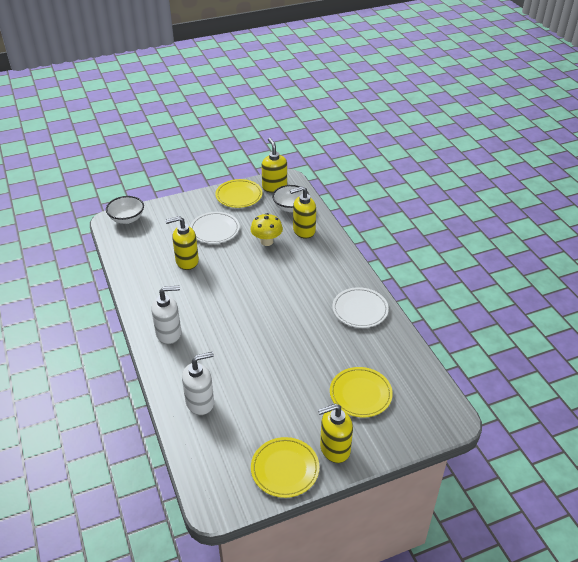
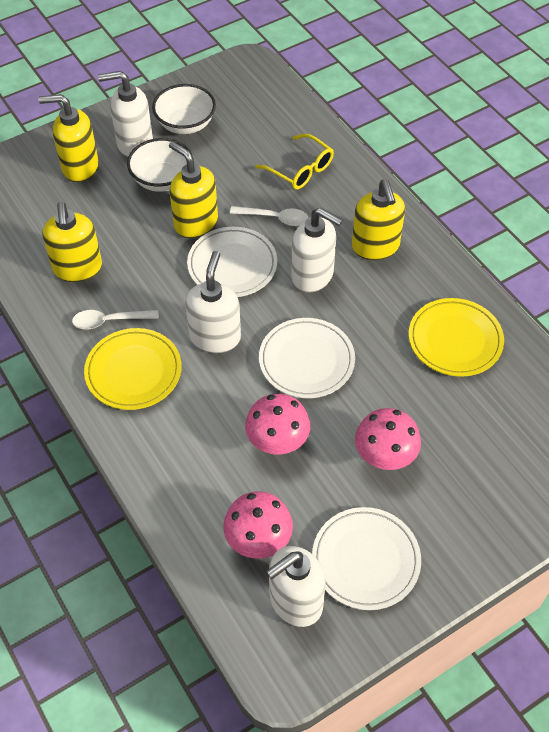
pink mushroom: 0 -> 3
white plate: 2 -> 3
white soap dispenser: 2 -> 4
white spoon: 0 -> 2
yellow glasses: 0 -> 1
yellow mushroom: 1 -> 0
yellow plate: 3 -> 2

